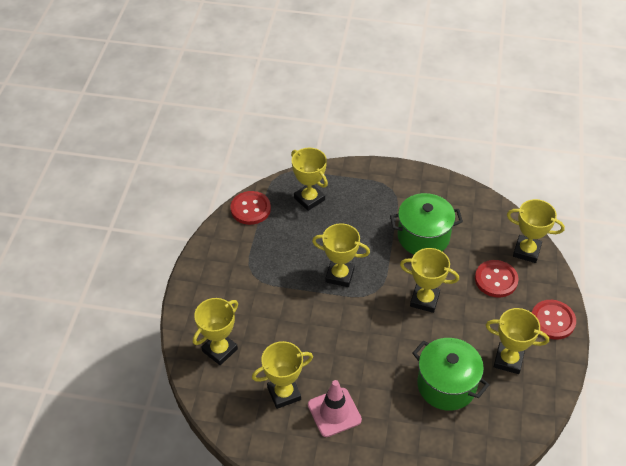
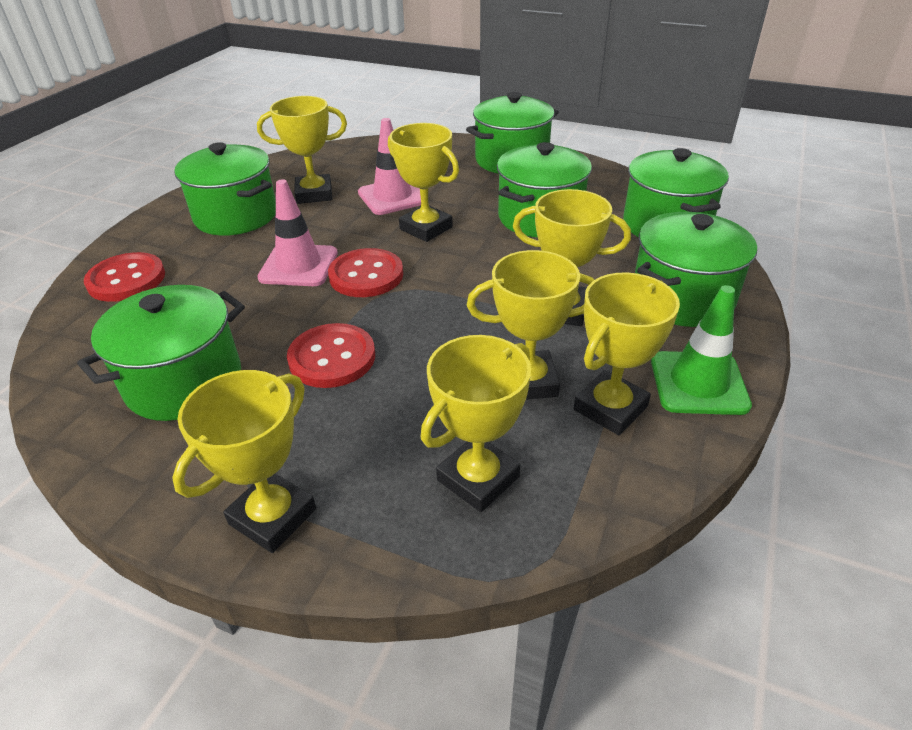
green pot: 2 -> 6
green traffic cone: 0 -> 1
pink traffic cone: 1 -> 2

